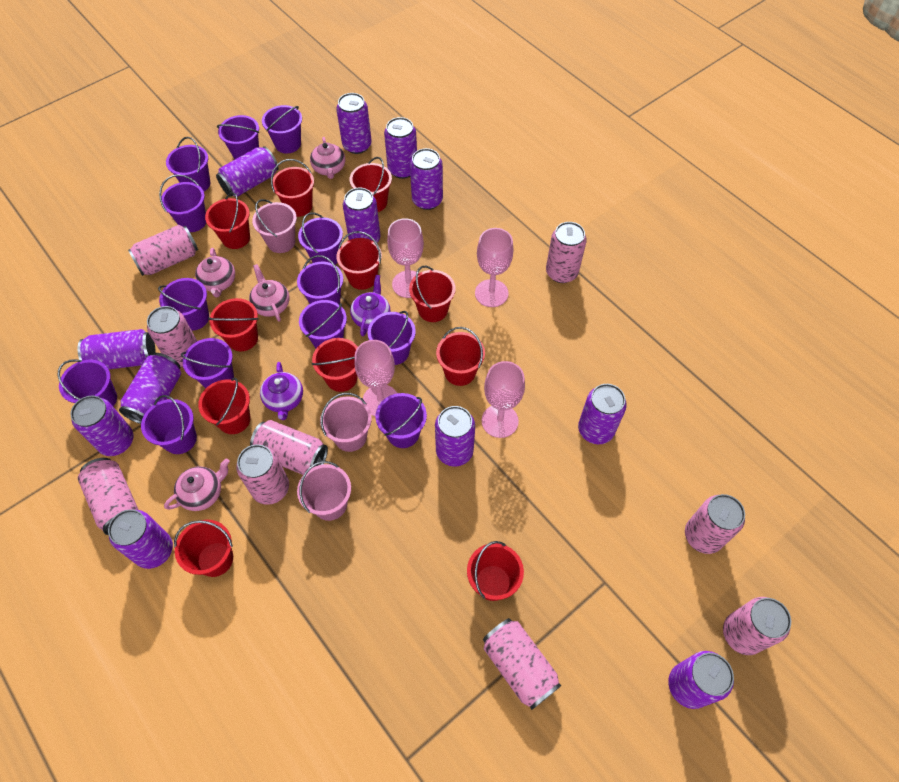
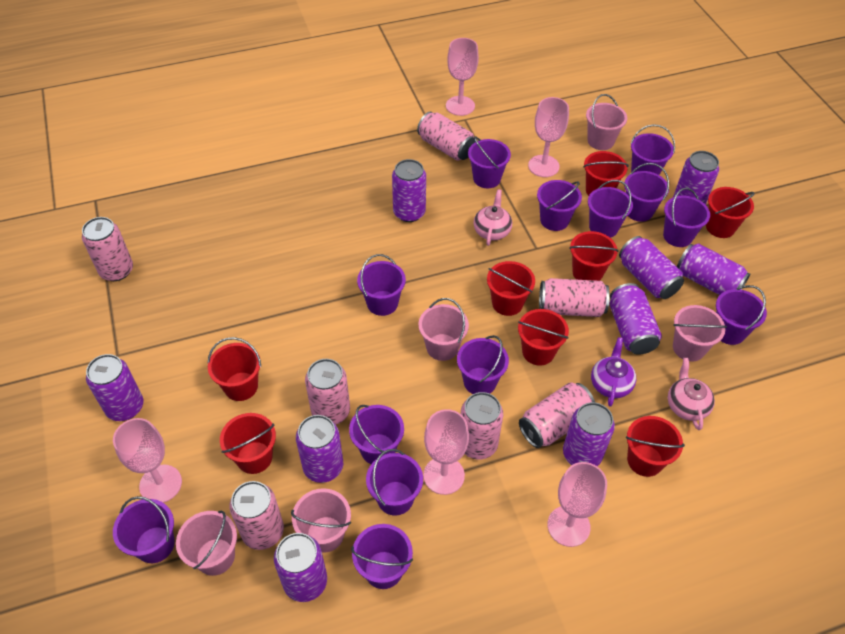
pink bucket: 3 -> 5
pink can: 9 -> 7
pink goblet: 4 -> 5
pink teapot: 4 -> 2
purple can: 12 -> 9
purple teapot: 2 -> 1
red bucket: 11 -> 8

